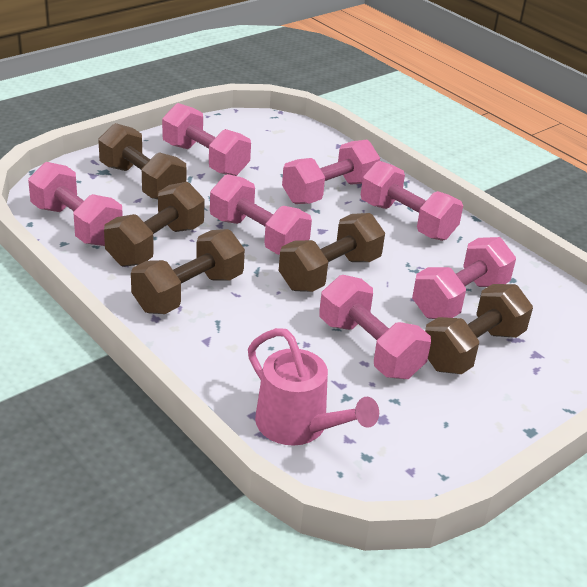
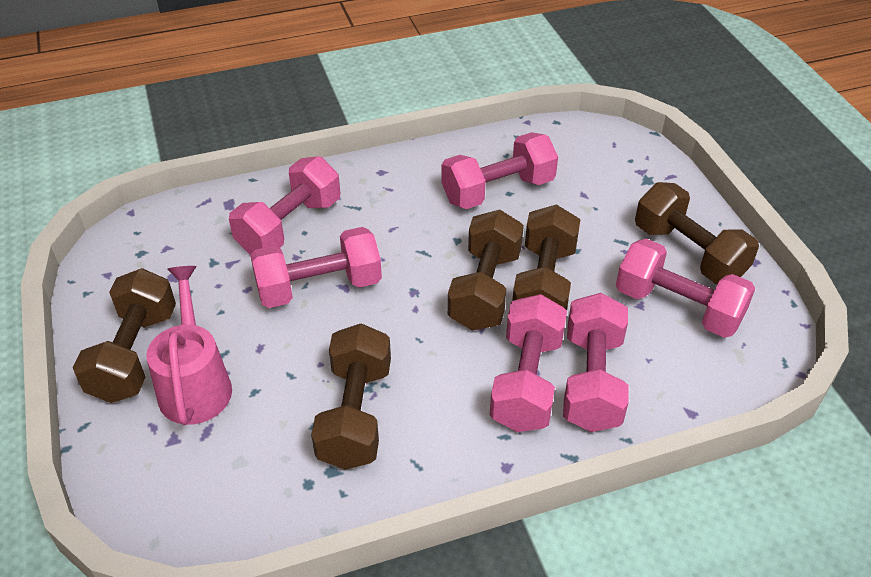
pink dumbbell: 7 -> 6

